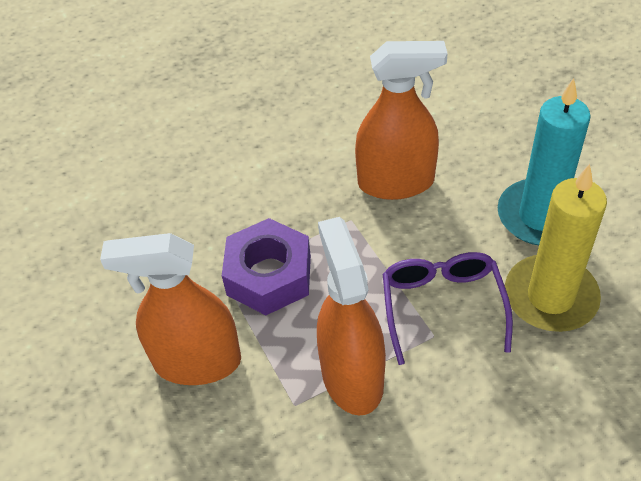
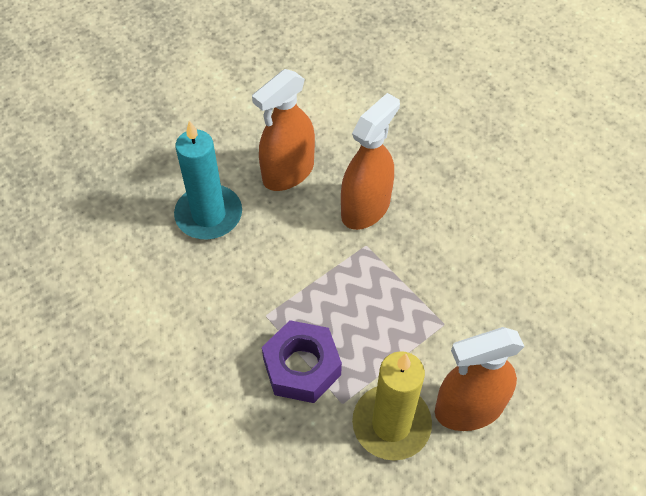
purple glasses: 1 -> 0

